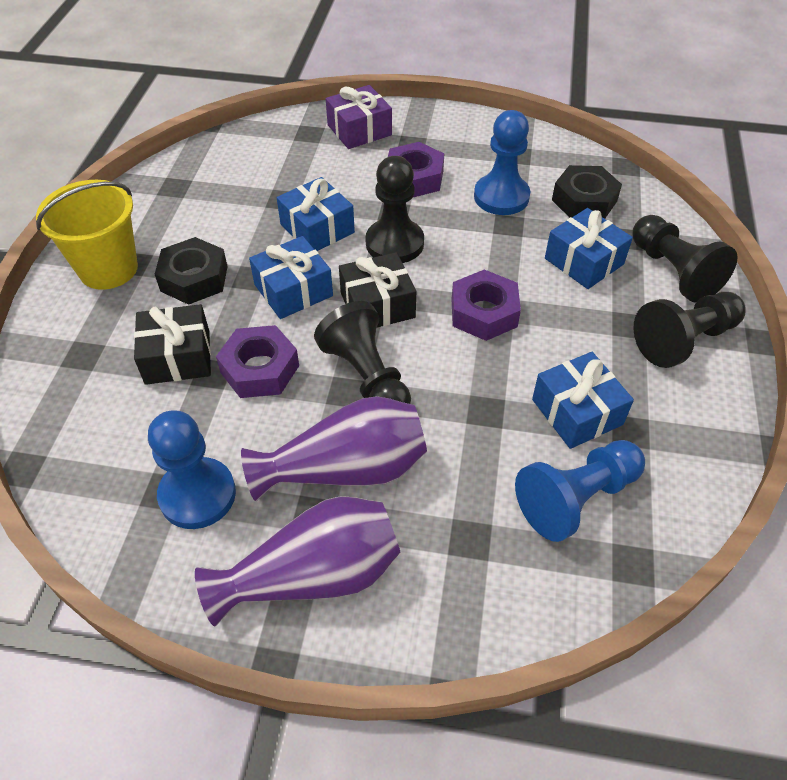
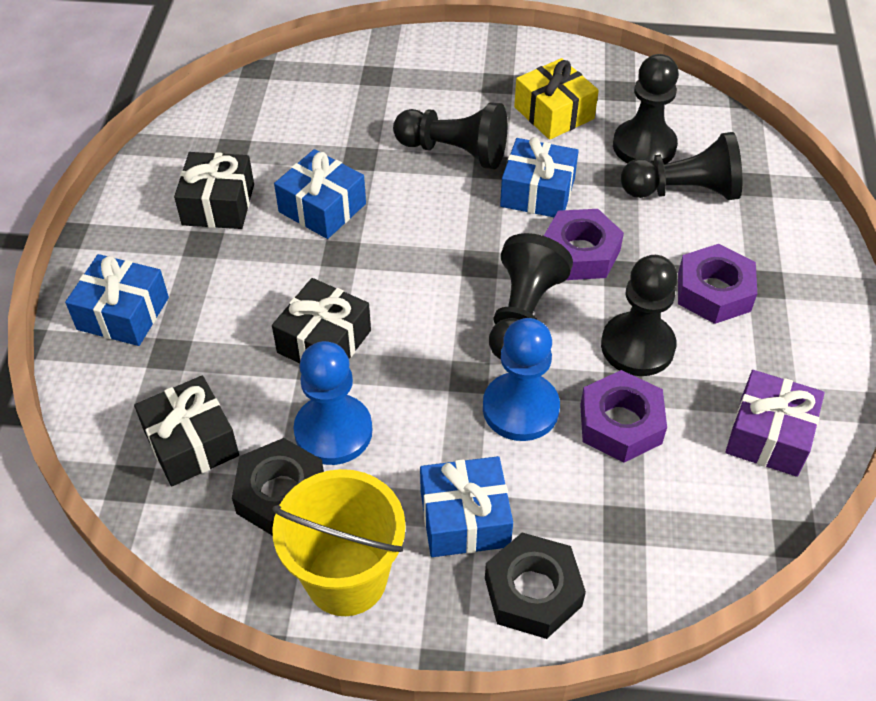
black gift: 2 -> 3
black pawn: 4 -> 5
blue pawn: 3 -> 2
purple vase: 2 -> 0
yellow gift: 0 -> 1

